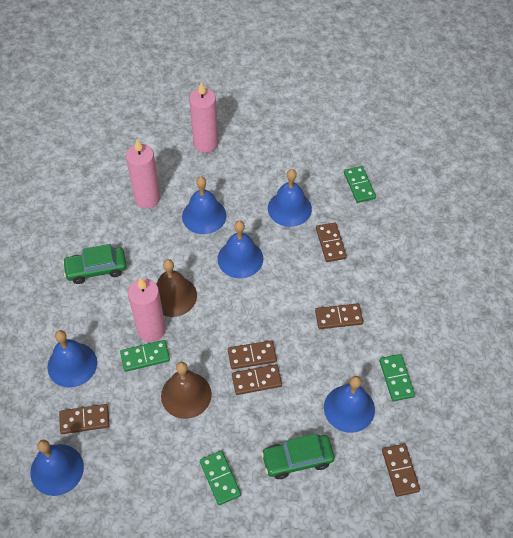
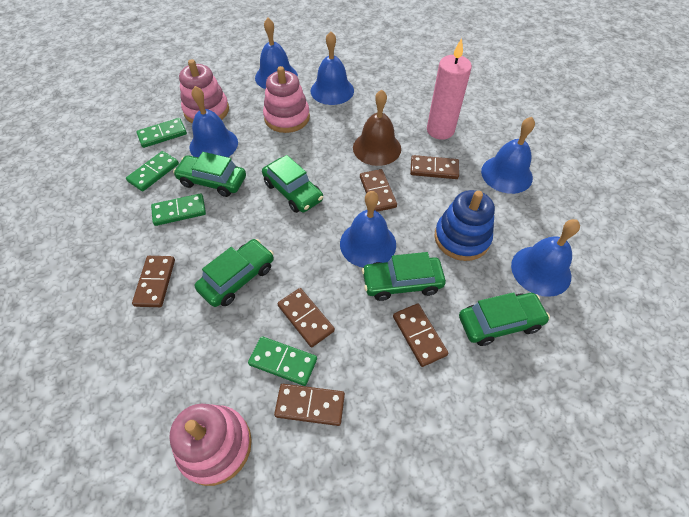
blue stacking toy: 0 -> 1
brown bell: 2 -> 1
green car: 2 -> 5
pink candle: 3 -> 1
pink stacking toy: 0 -> 3

